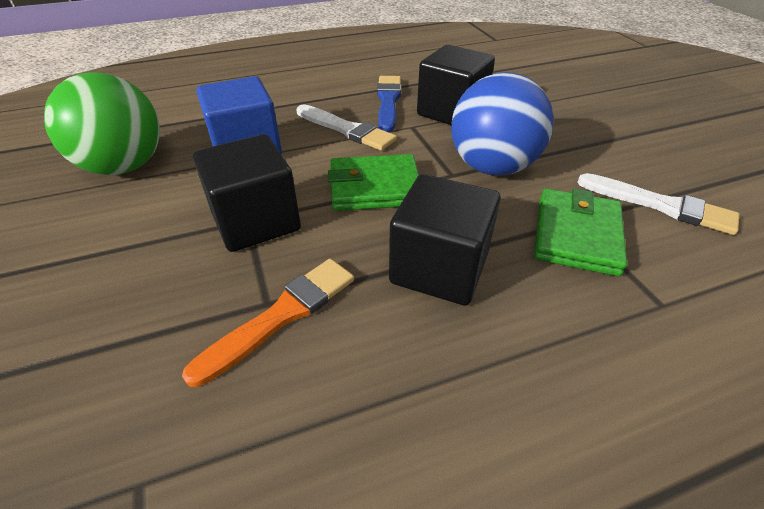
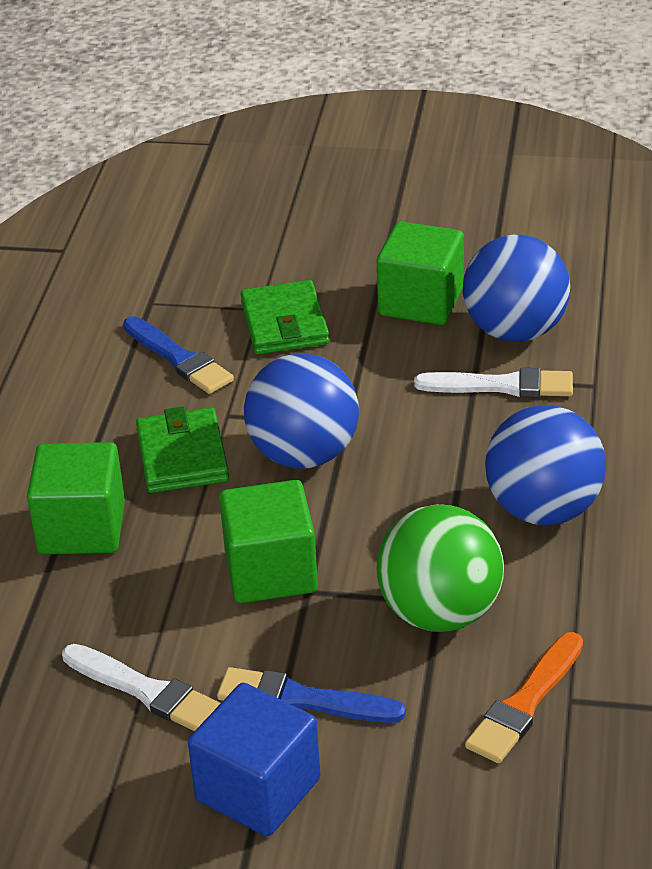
black cube: 3 -> 0
blue ball: 1 -> 3
blue brush: 1 -> 2
green cube: 0 -> 3

